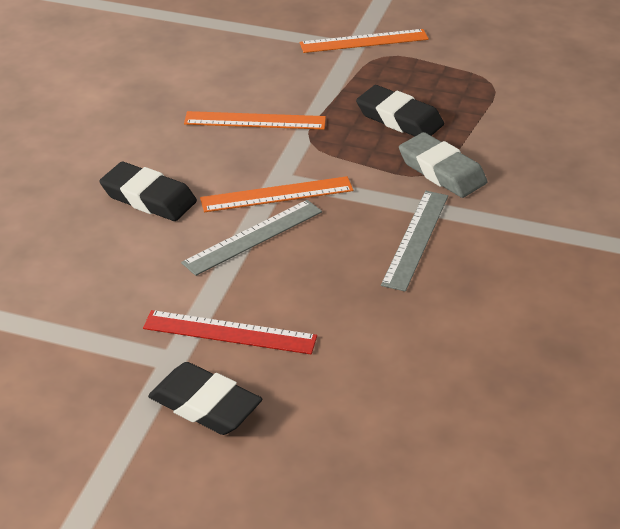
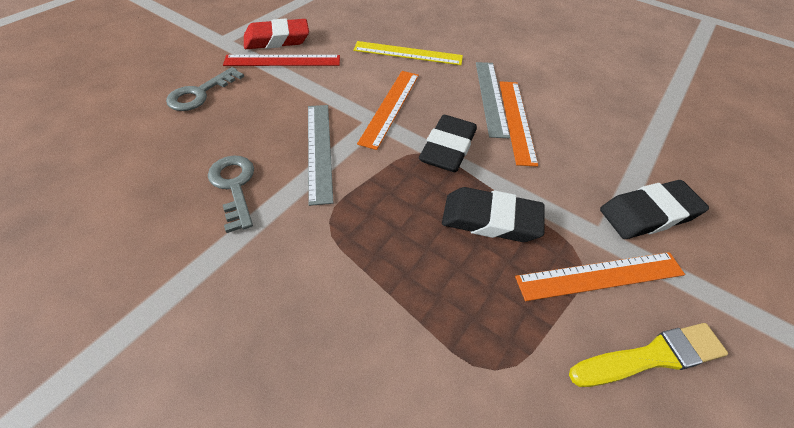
grey eraser: 1 -> 0
grey key: 0 -> 2
red eraser: 0 -> 1
yellow brush: 0 -> 1
yellow ruler: 0 -> 1

